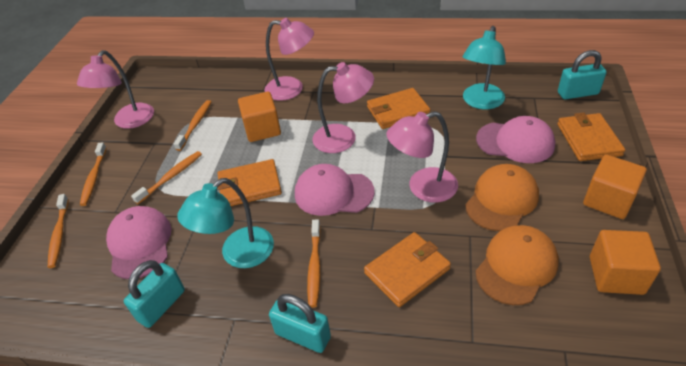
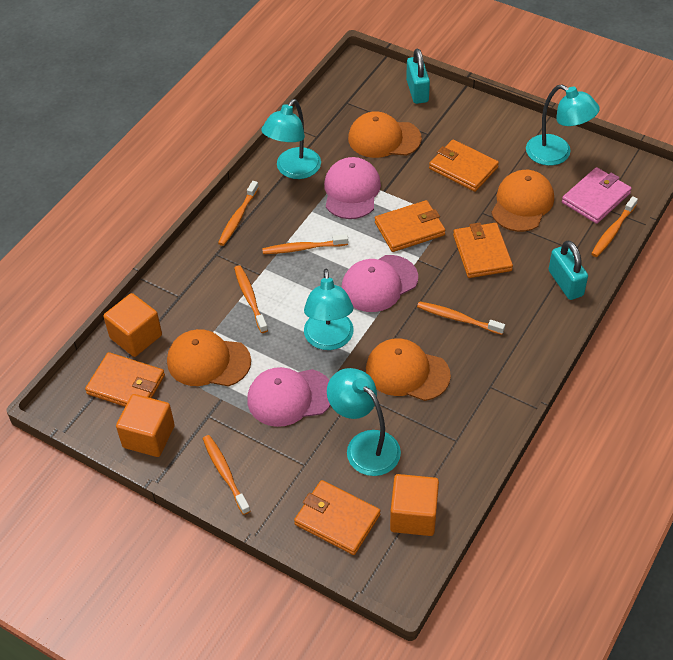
orange cap: 2 -> 4
orange toothbrush: 5 -> 6
orange wallet: 4 -> 5
pink lamp: 4 -> 0
pink wallet: 0 -> 1
turquoise lamp: 2 -> 4
turquoise padlock: 3 -> 2

